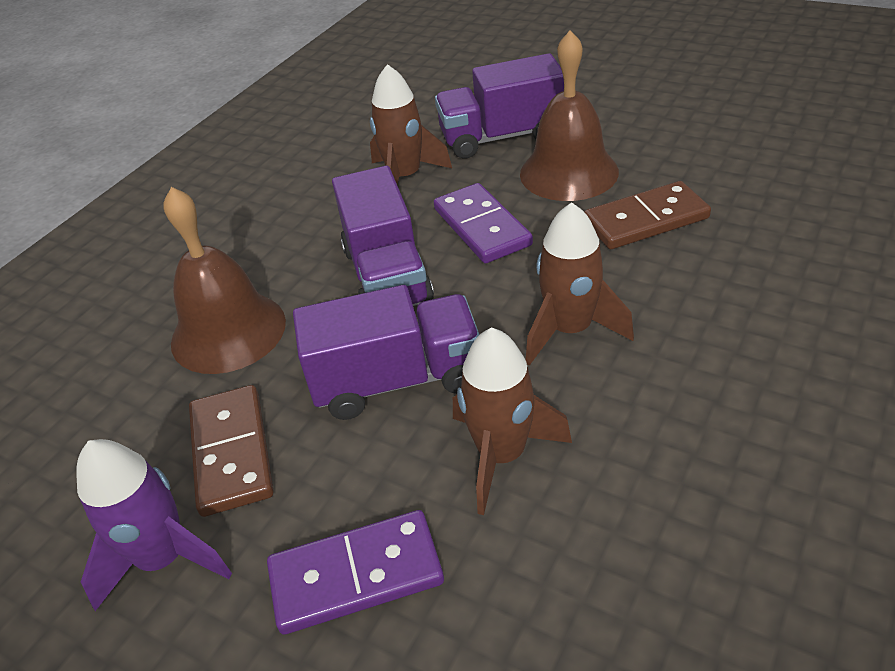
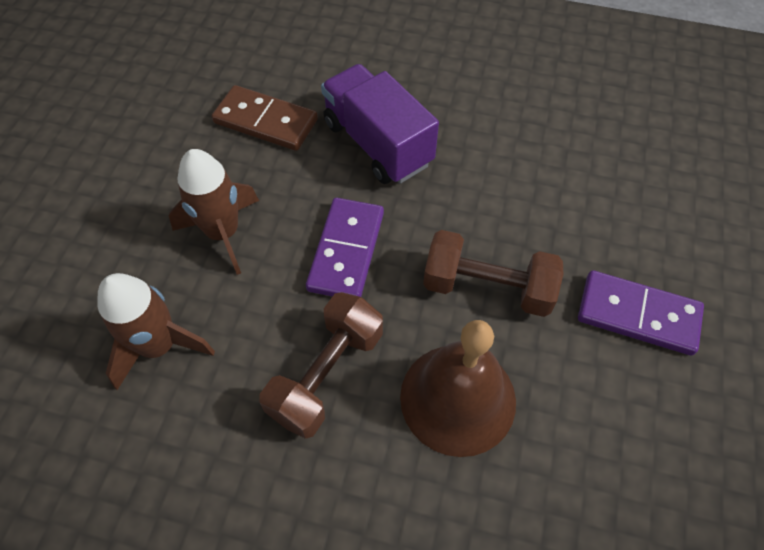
brown bell: 2 -> 1
brown domino: 2 -> 1
brown dumbbell: 0 -> 2
brown rocket: 3 -> 2
purple rocket: 1 -> 0
purple truck: 3 -> 1

